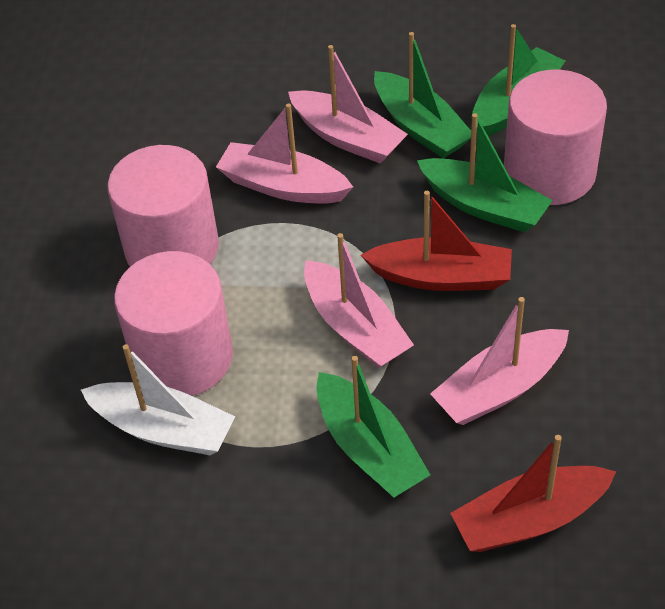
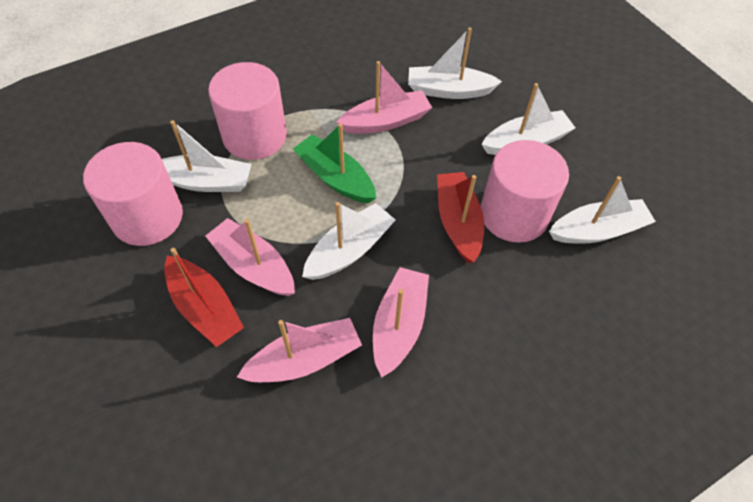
green boat: 4 -> 1
white boat: 1 -> 5

